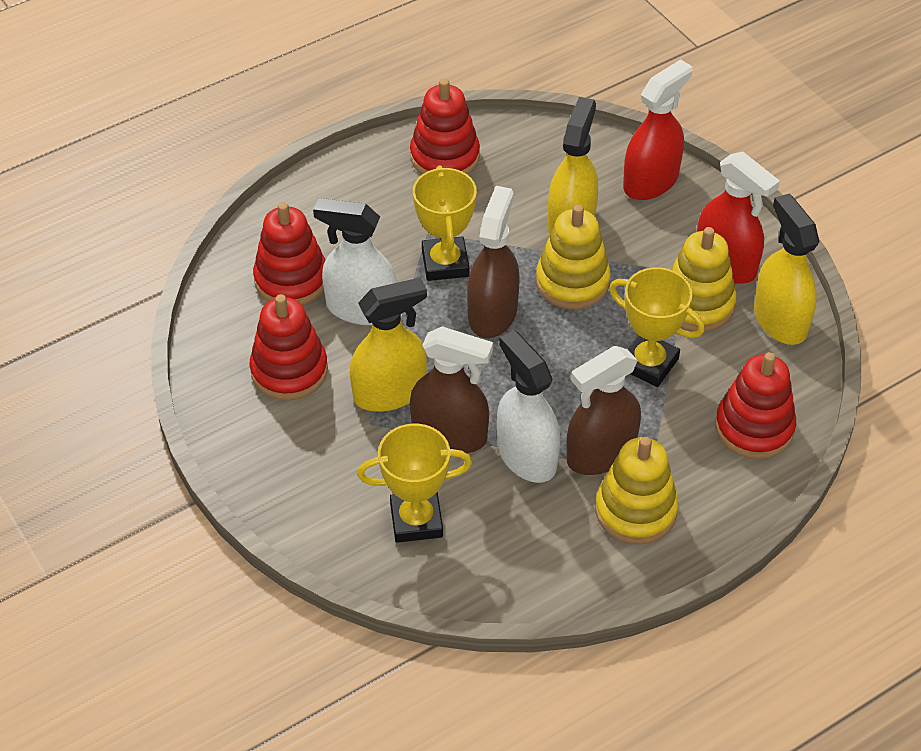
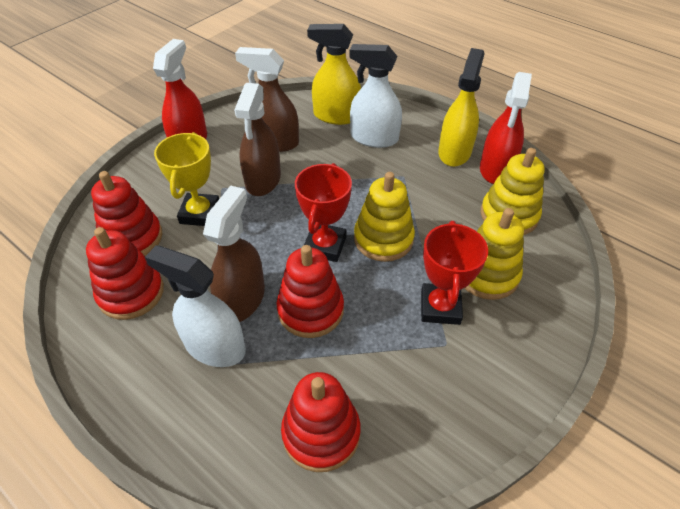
red trophy: 0 -> 2
yellow spray bottle: 3 -> 2
yellow trophy: 3 -> 1

